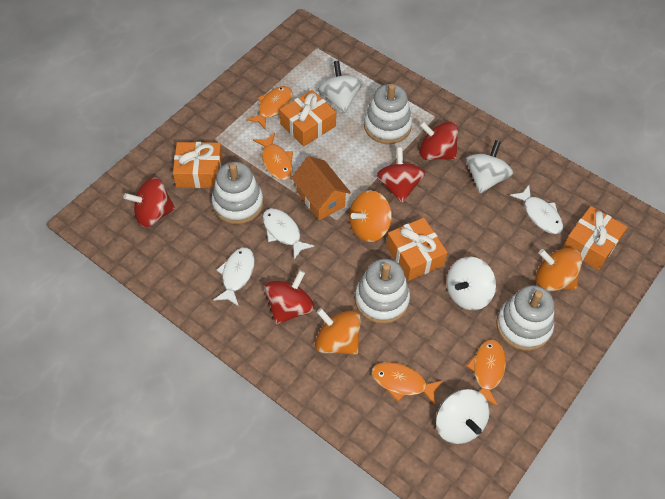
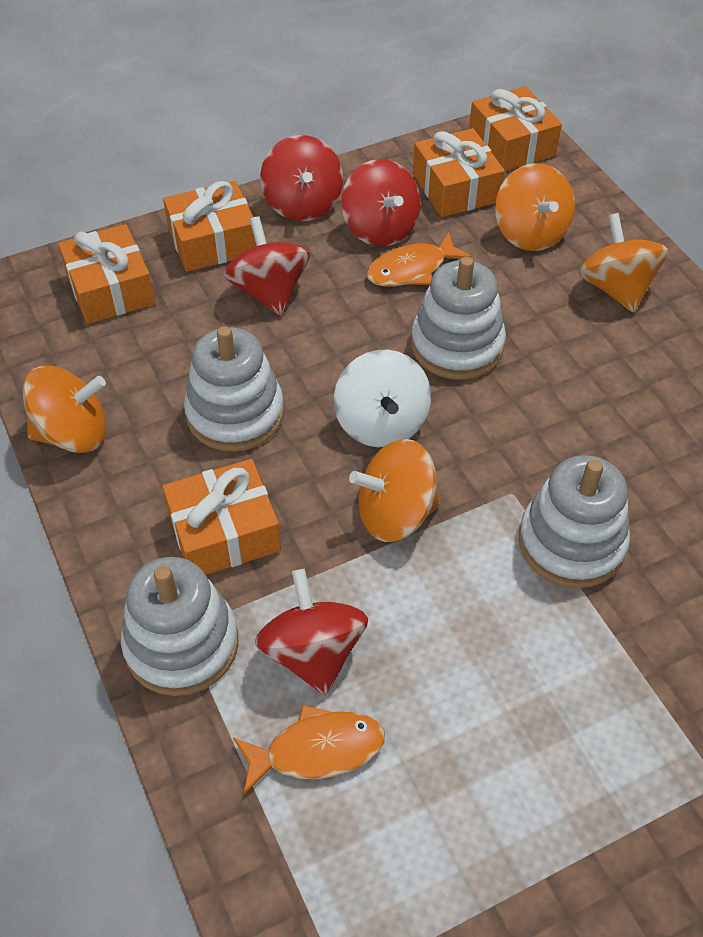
orange fish: 4 -> 2
orange gift: 4 -> 5
orange house: 1 -> 0
orange spinning top: 3 -> 4
white fish: 3 -> 0
white spinning top: 4 -> 1

